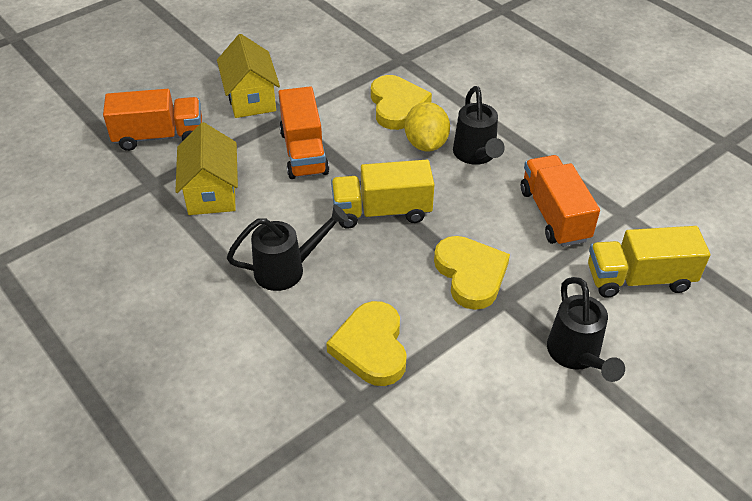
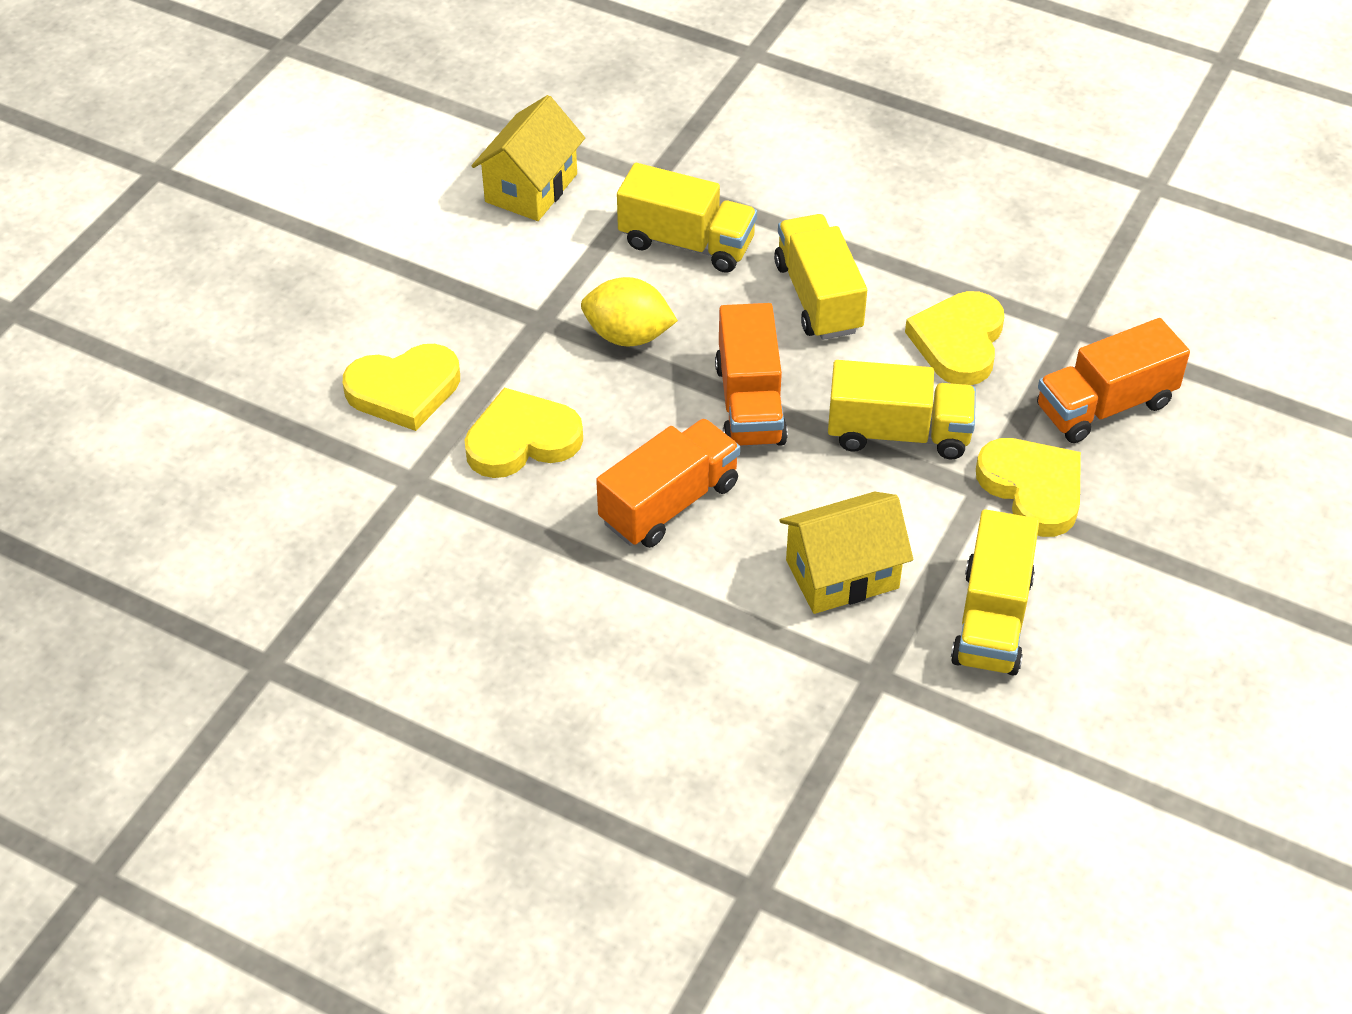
black watering can: 3 -> 0
yellow heart: 3 -> 4
yellow truck: 2 -> 4

